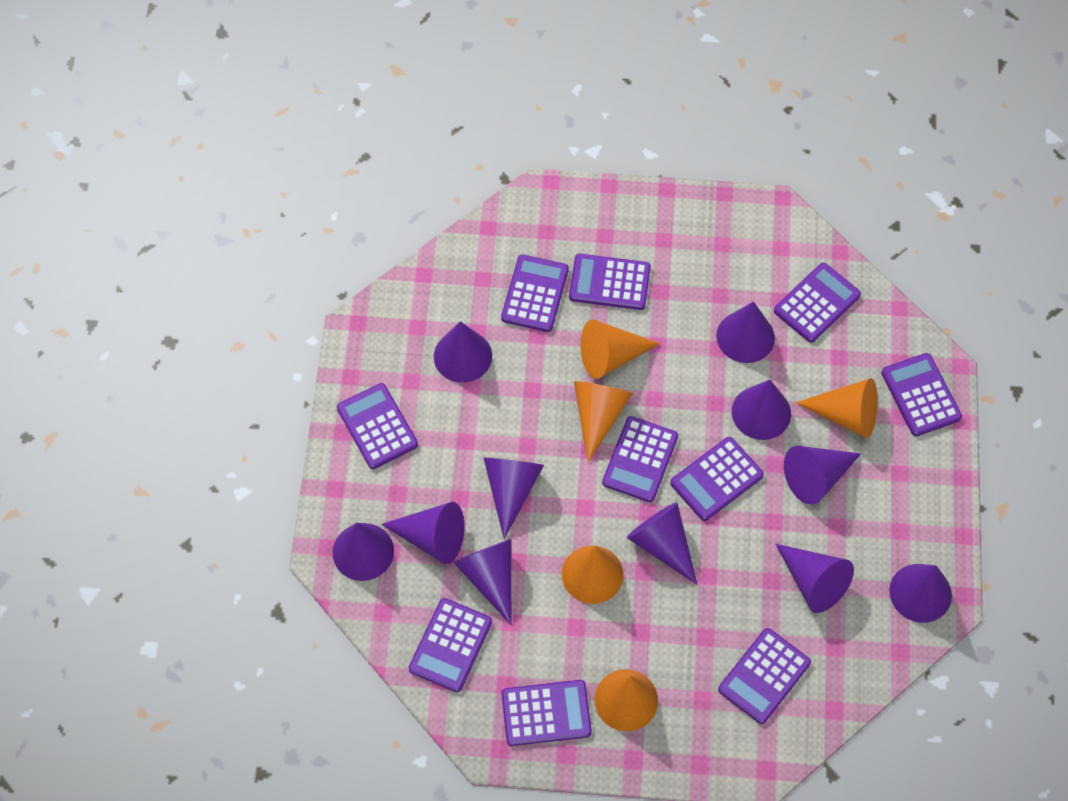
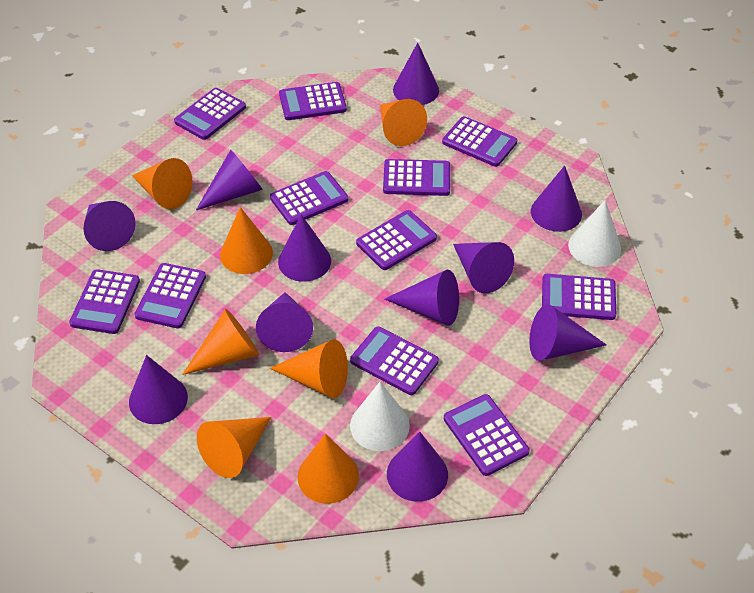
orange cone: 5 -> 7
purple calculator: 10 -> 11
white cone: 0 -> 2

